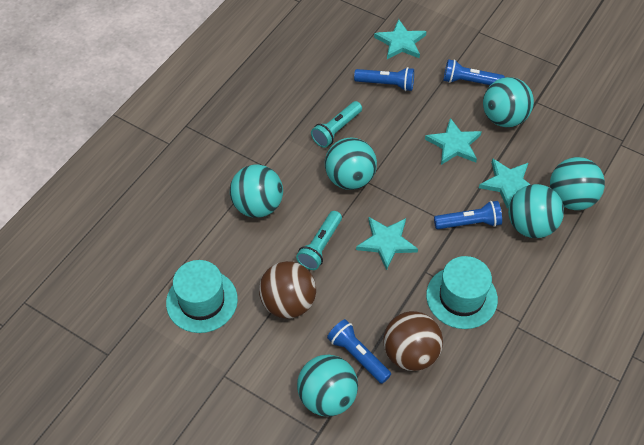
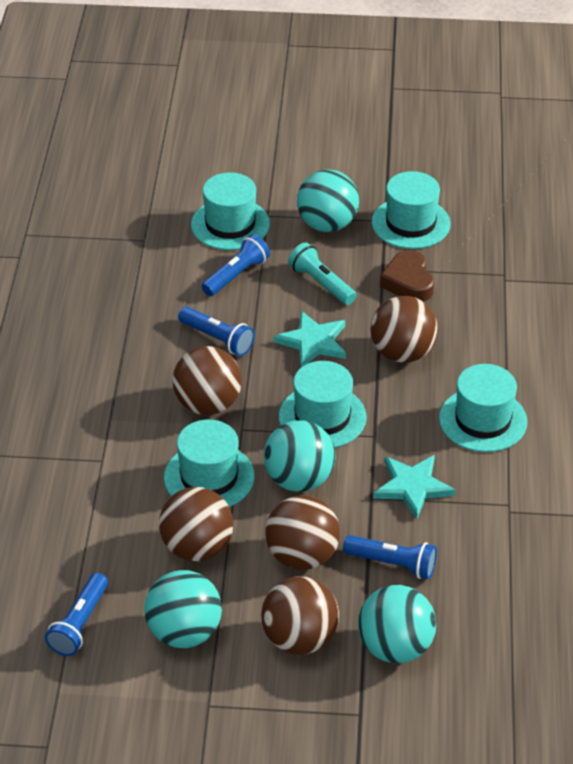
brown ball: 2 -> 5
brown heart: 0 -> 1
turquoise ball: 6 -> 4
turquoise flashlight: 2 -> 1
turquoise hat: 2 -> 5
turquoise star: 4 -> 2

